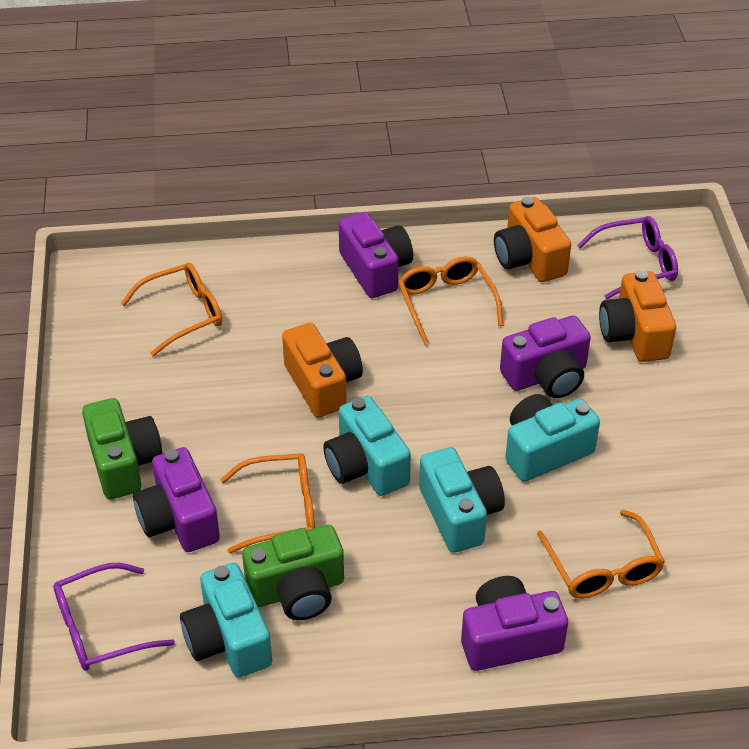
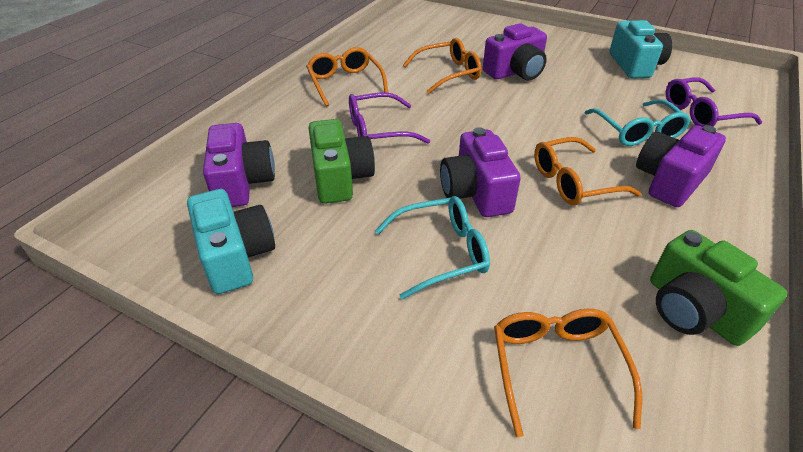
orange camera: 3 -> 0
turquoise camera: 4 -> 2
turquoise glasses: 0 -> 2

